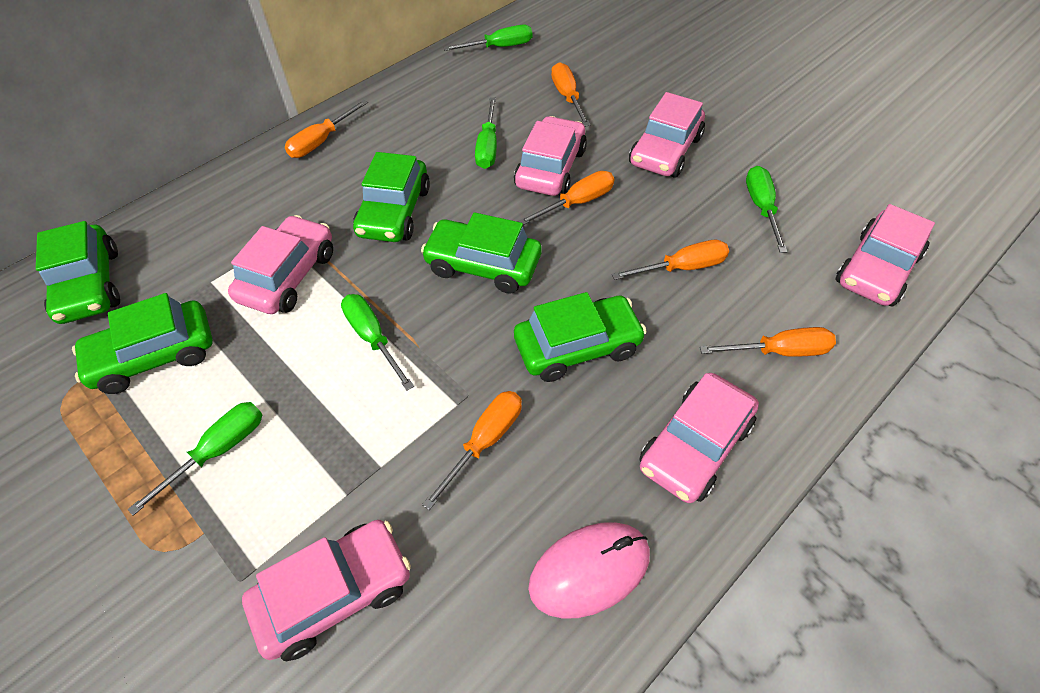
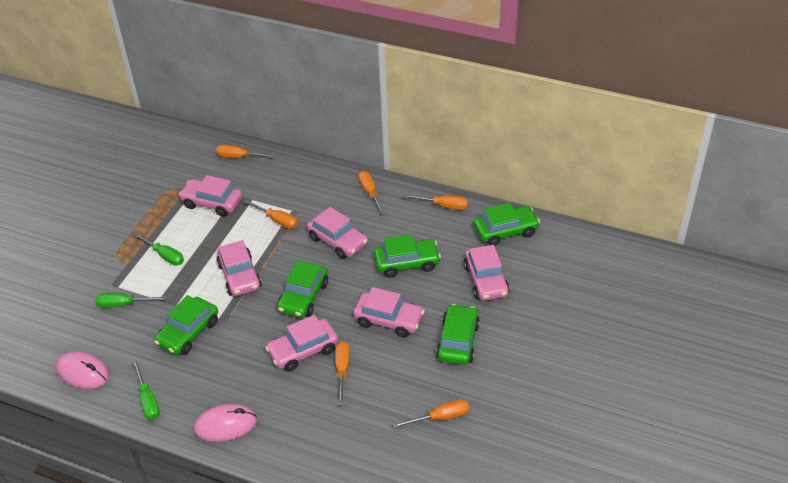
green screwdriver: 5 -> 3
pink mouse: 1 -> 2

